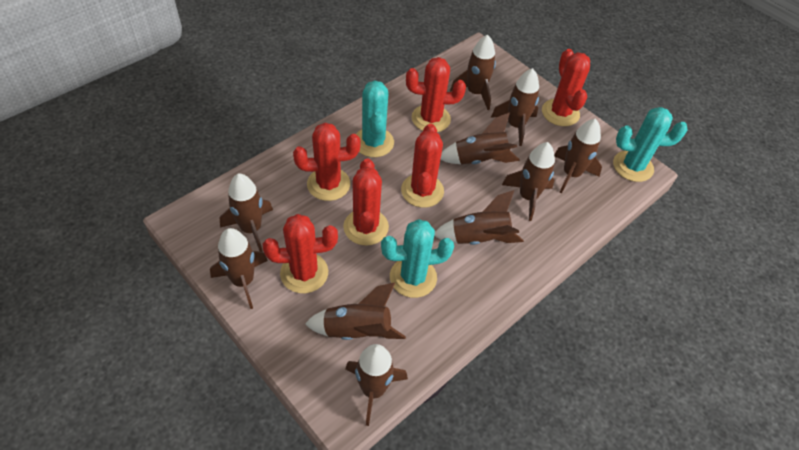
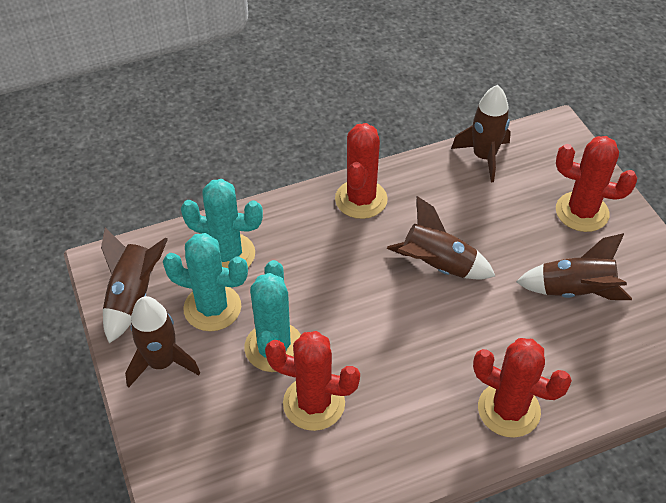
brown rocket: 10 -> 5
red cactus: 6 -> 4

